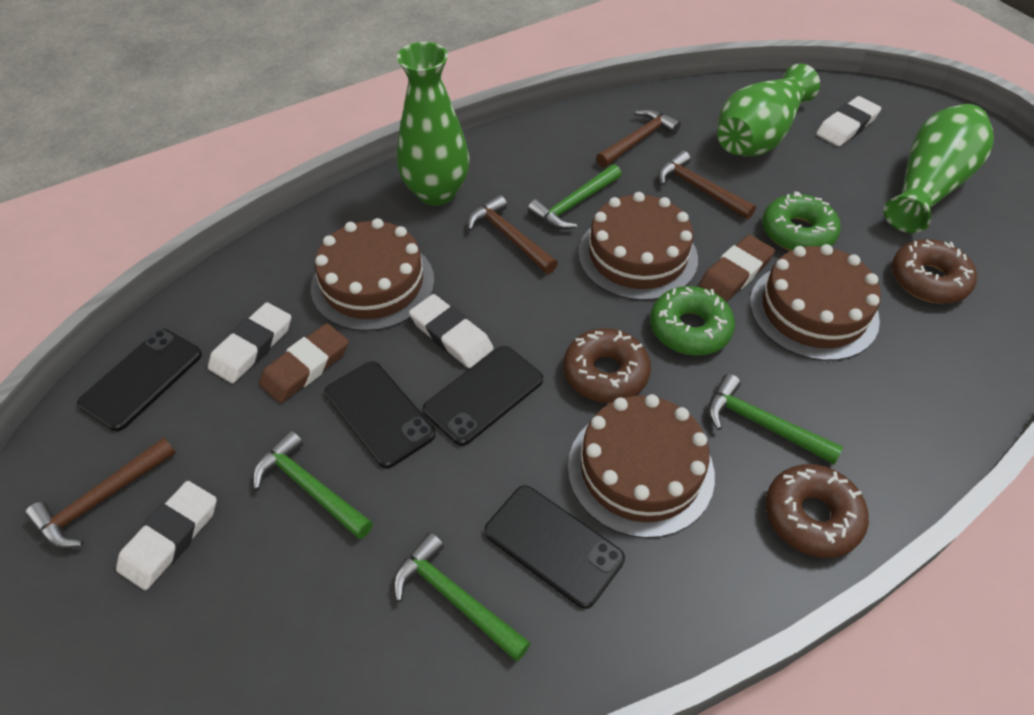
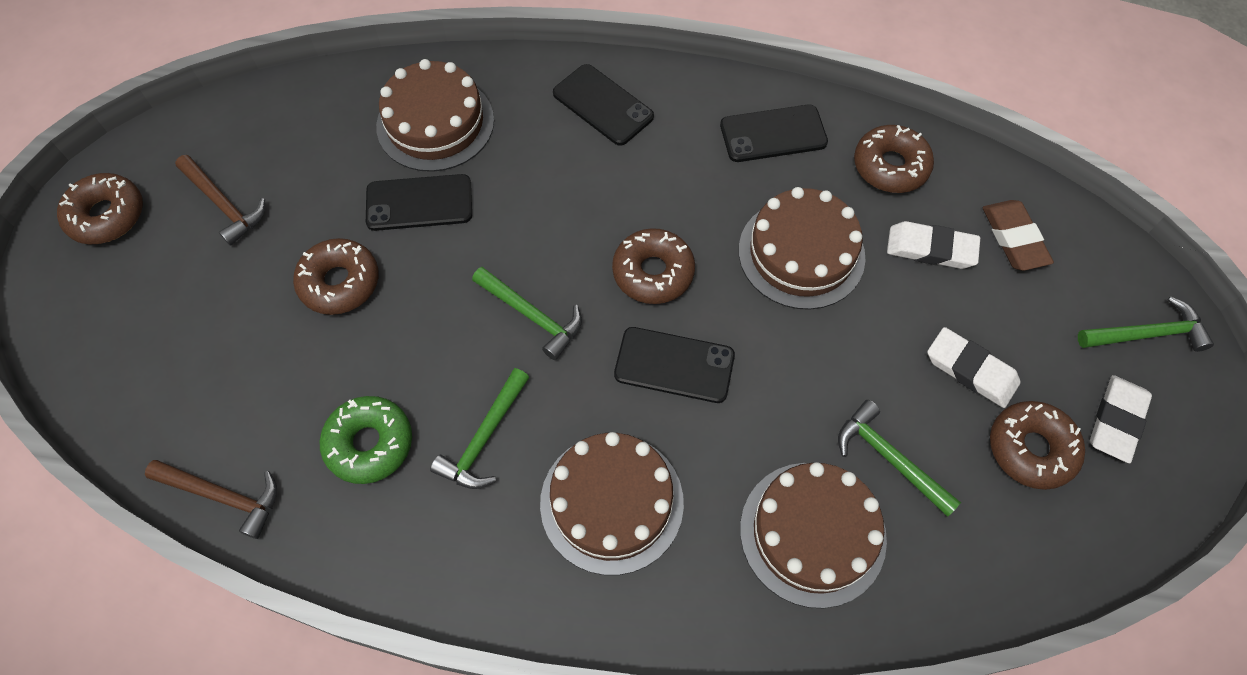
brown donut: 3 -> 5
brown eraser: 2 -> 1
brown hammer: 4 -> 2
green donut: 2 -> 1
green vase: 3 -> 0
white eraser: 4 -> 3

